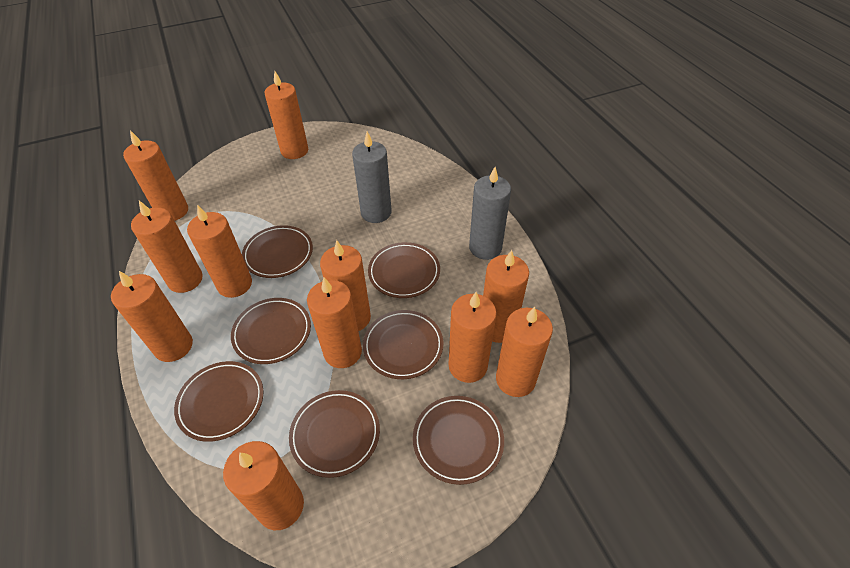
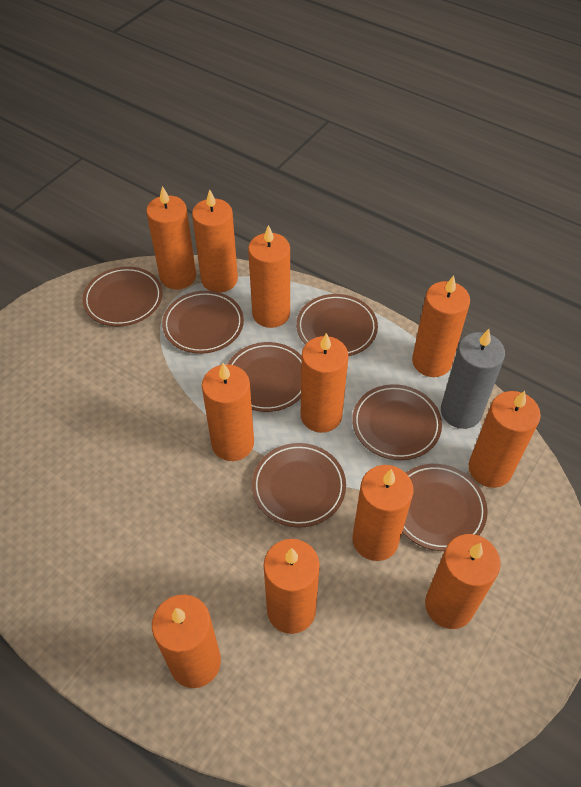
grey candle: 2 -> 1

